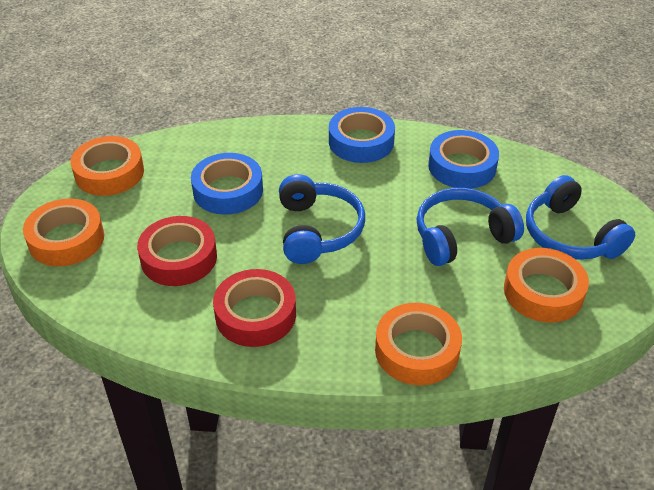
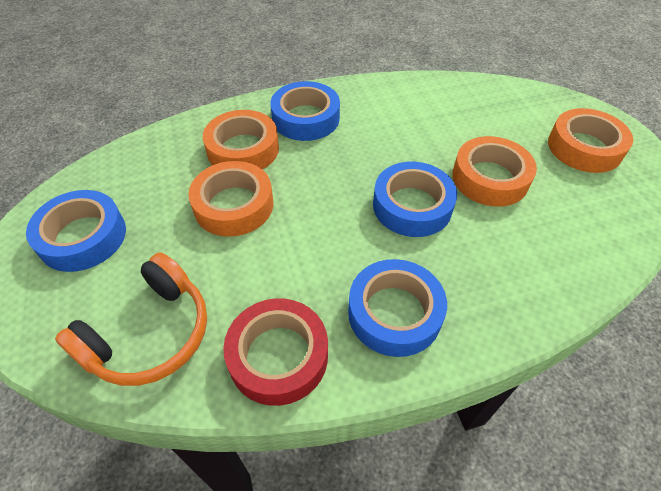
blue headphones: 3 -> 0
blue tape: 3 -> 4
orange headphones: 0 -> 1
red tape: 2 -> 1

